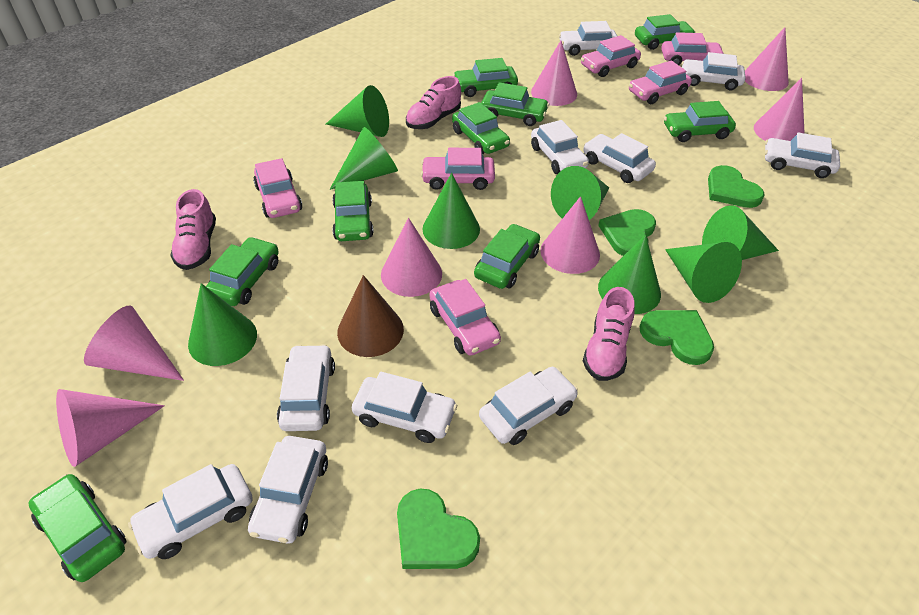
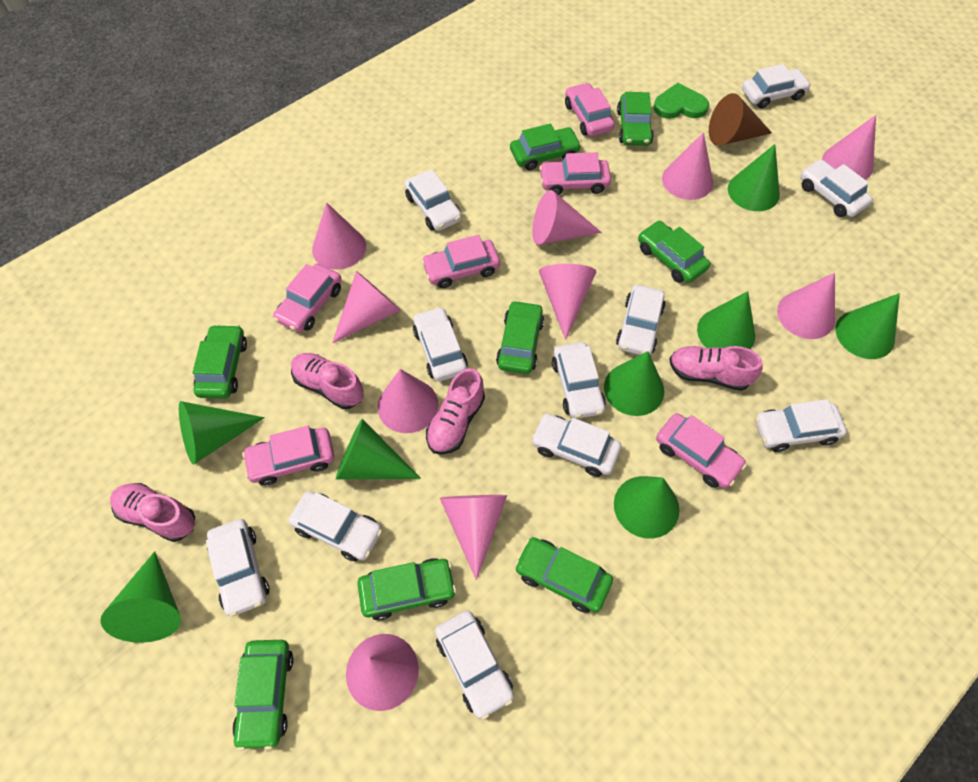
green car: 9 -> 8
green heart: 4 -> 1
pink cone: 7 -> 10
pink shoe: 3 -> 4
white car: 10 -> 11

